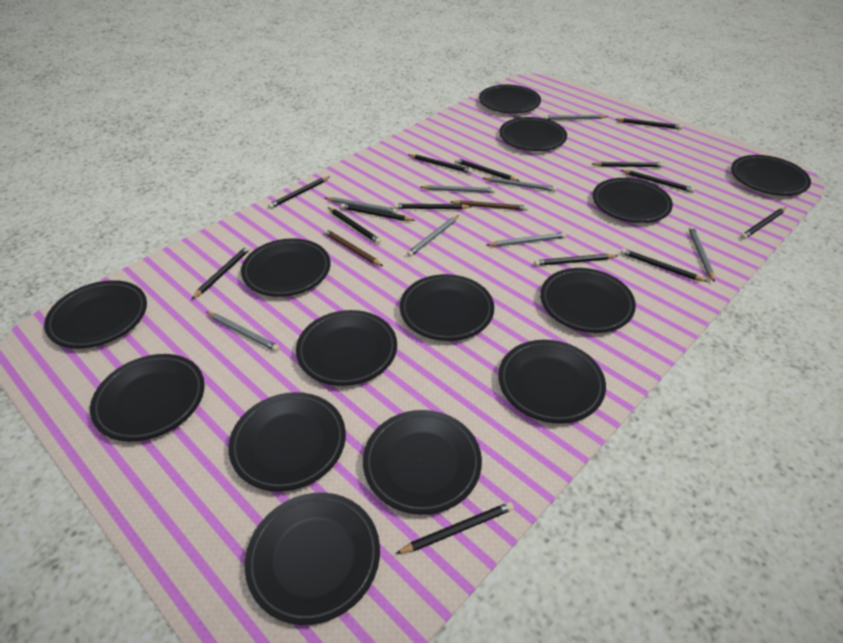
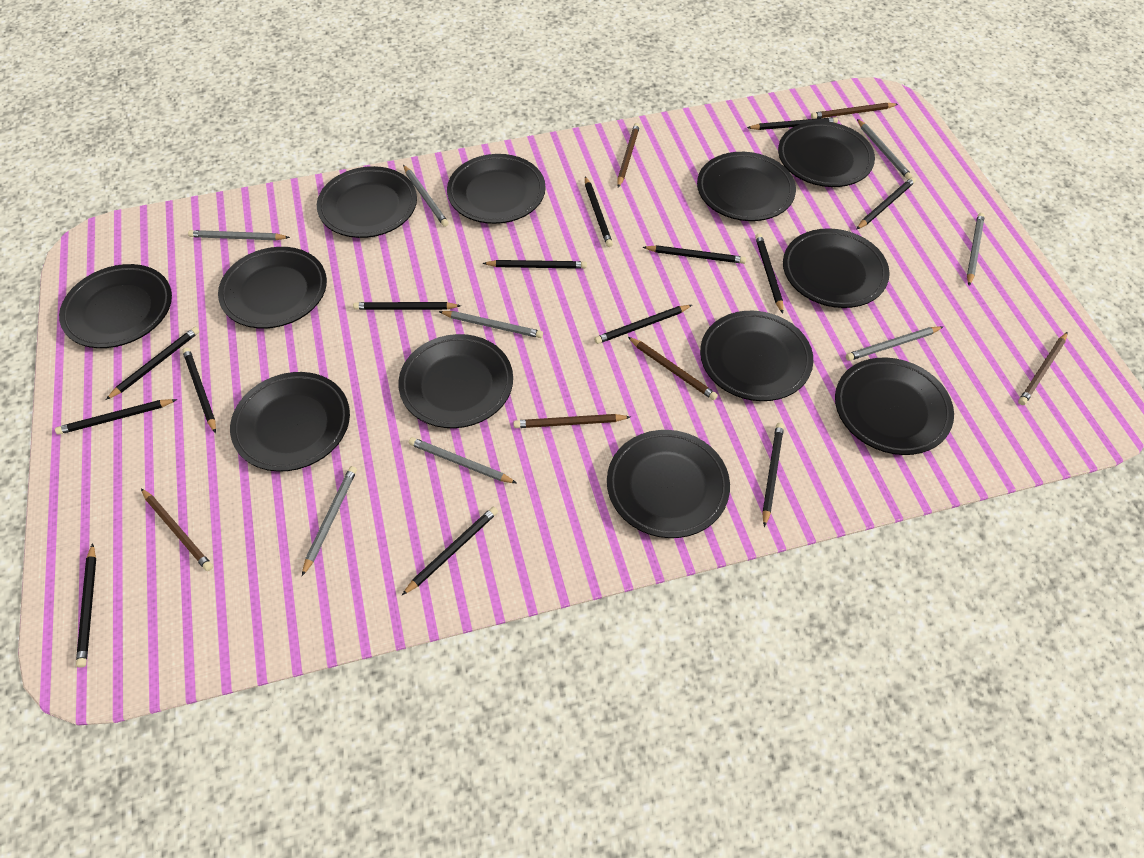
black plate: 14 -> 12
brown pencil: 2 -> 6

